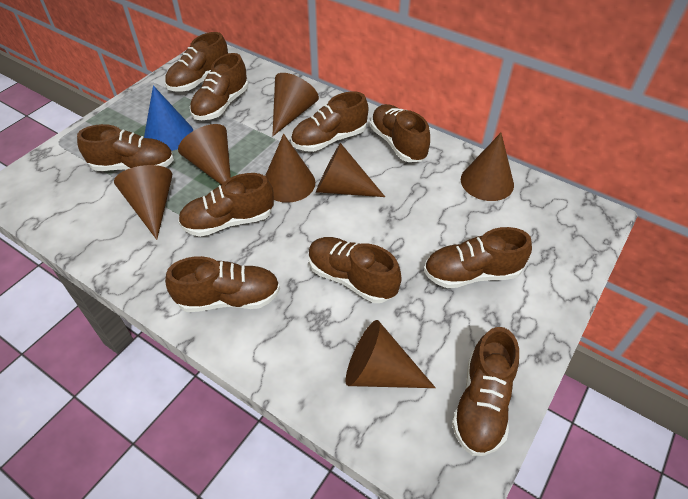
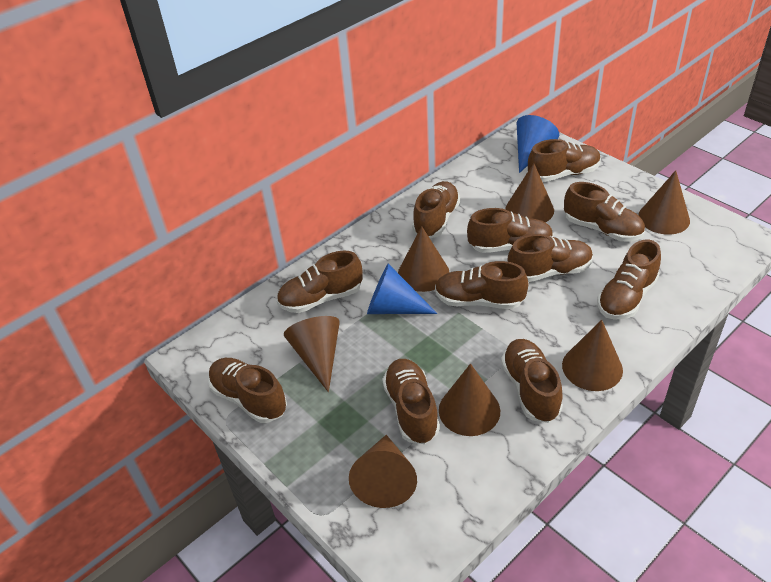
blue cone: 1 -> 2
brown shoe: 10 -> 11

